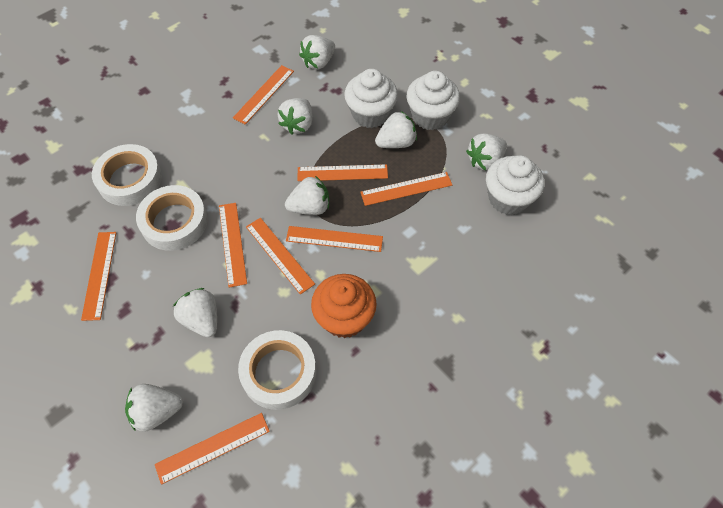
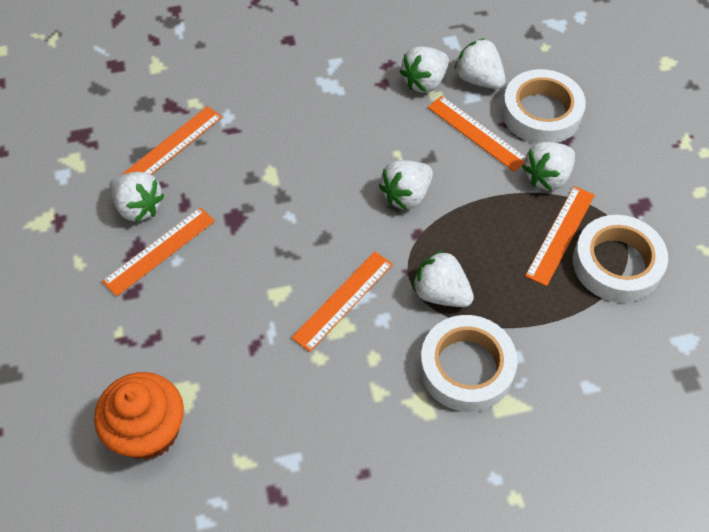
orange ruler: 8 -> 5
white cupcake: 3 -> 0
white strawberry: 7 -> 6

